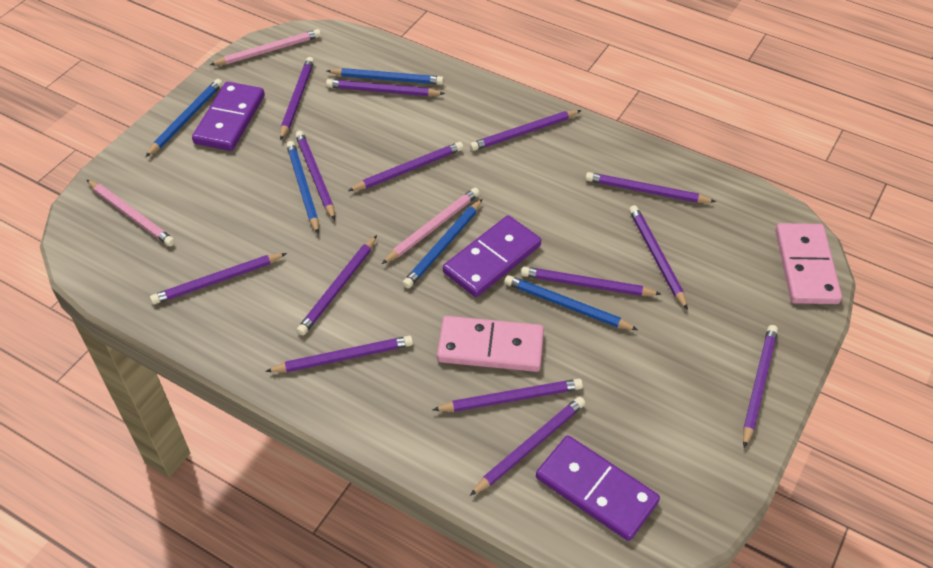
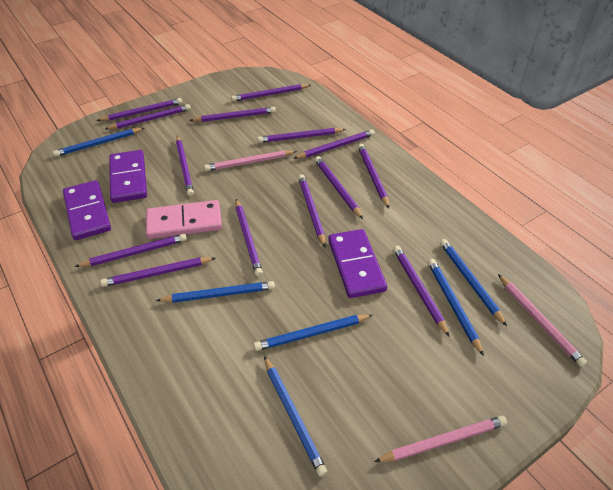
blue pencil: 5 -> 6
pink domino: 2 -> 1

